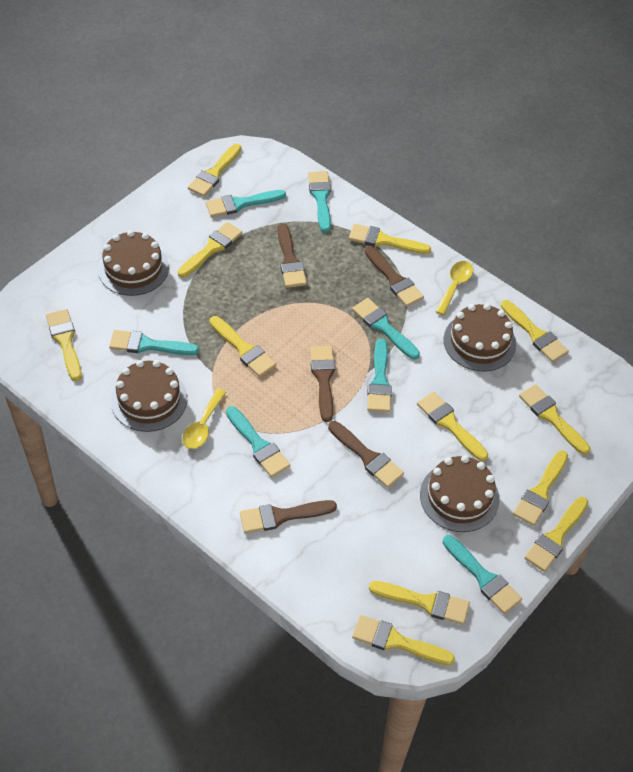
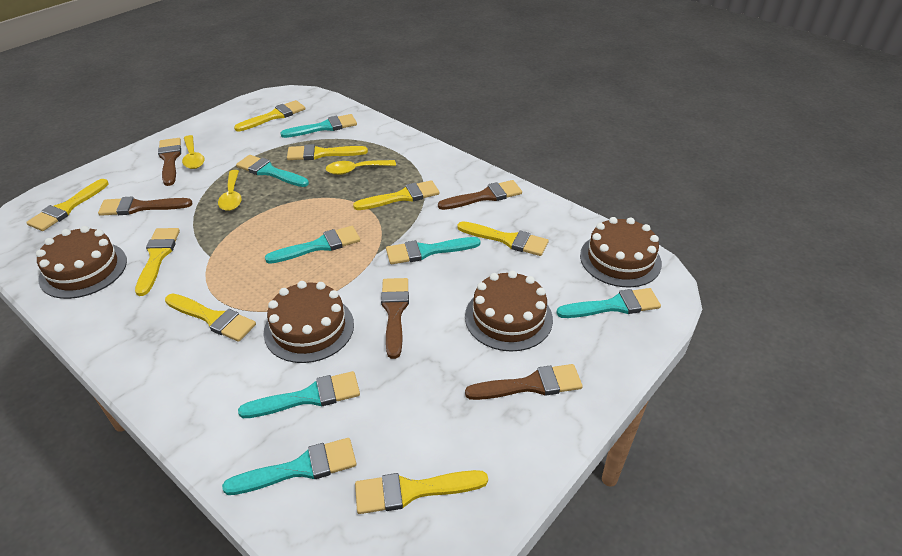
yellow brush: 12 -> 8
yellow spoon: 2 -> 3

